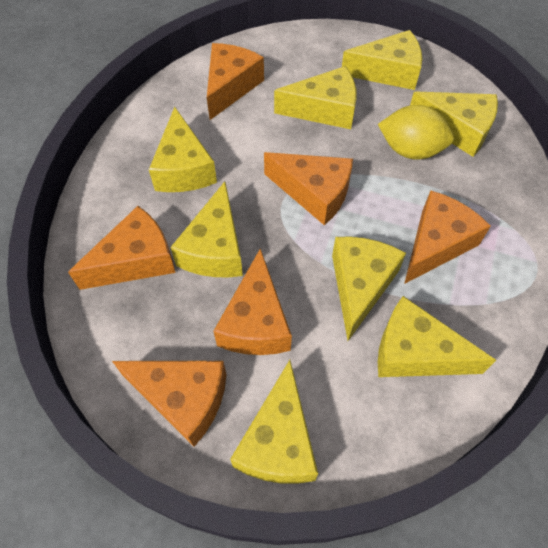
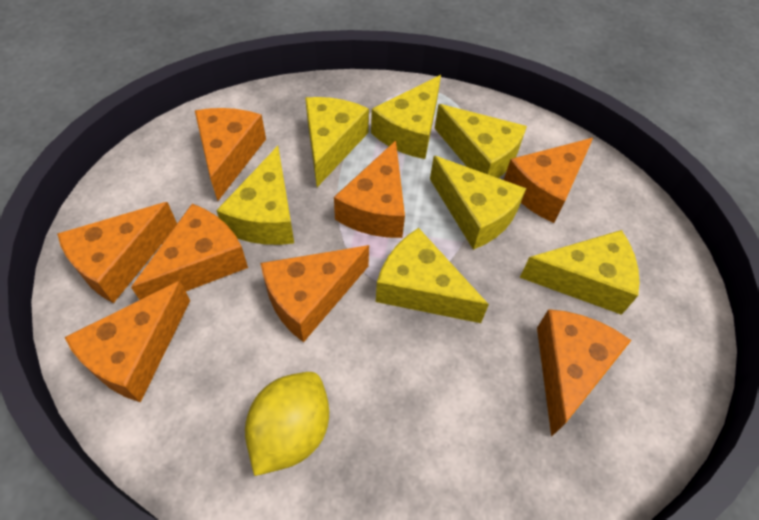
orange cheese: 6 -> 8
yellow cheese: 8 -> 7

